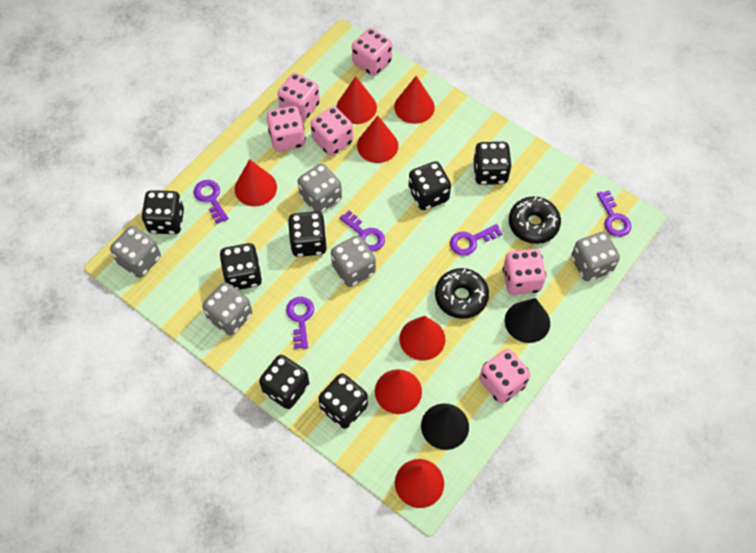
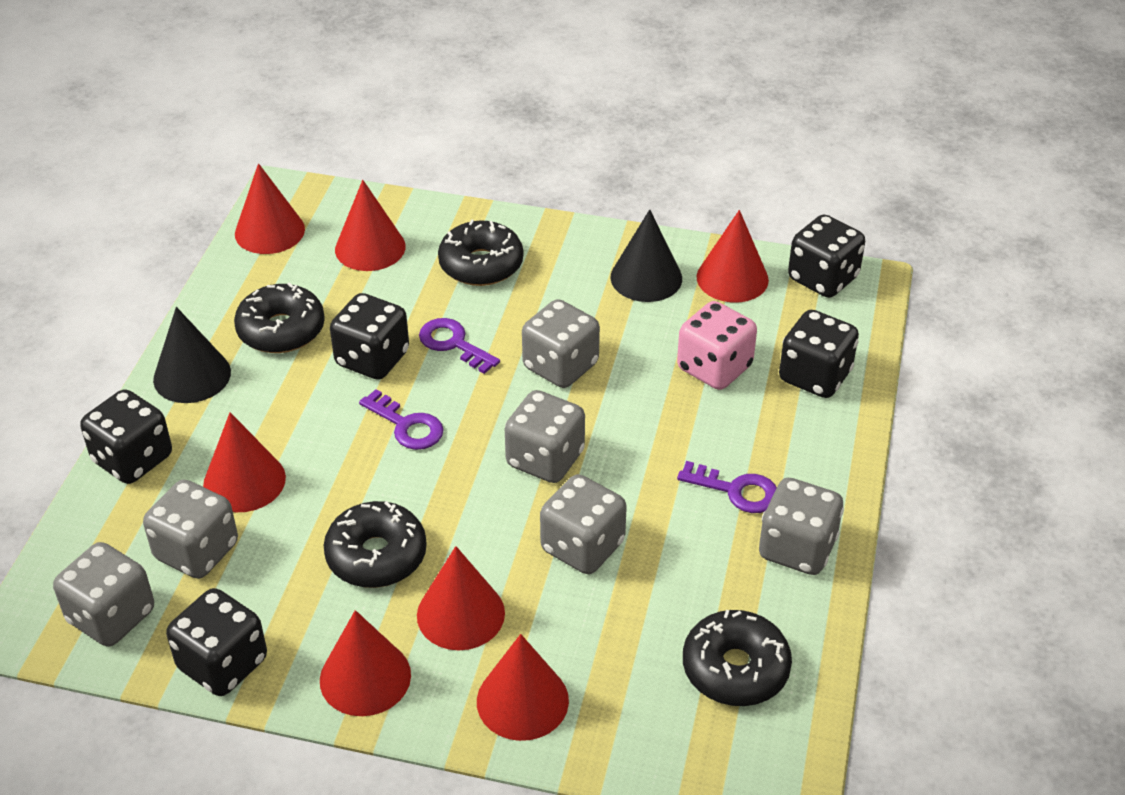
black dice: 7 -> 5
black donut: 2 -> 4
grey dice: 5 -> 6
pink dice: 6 -> 1
purple key: 5 -> 3

